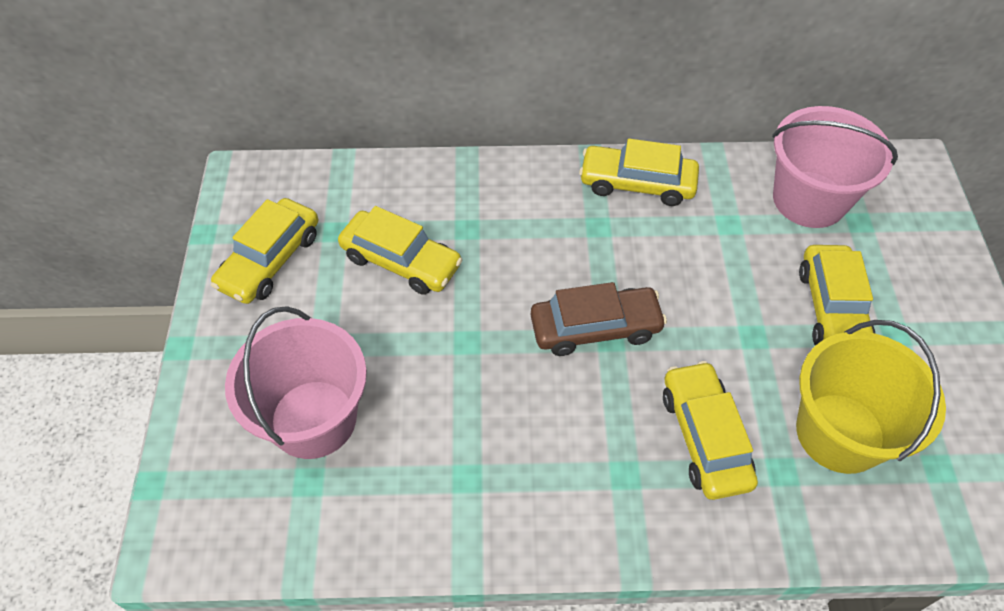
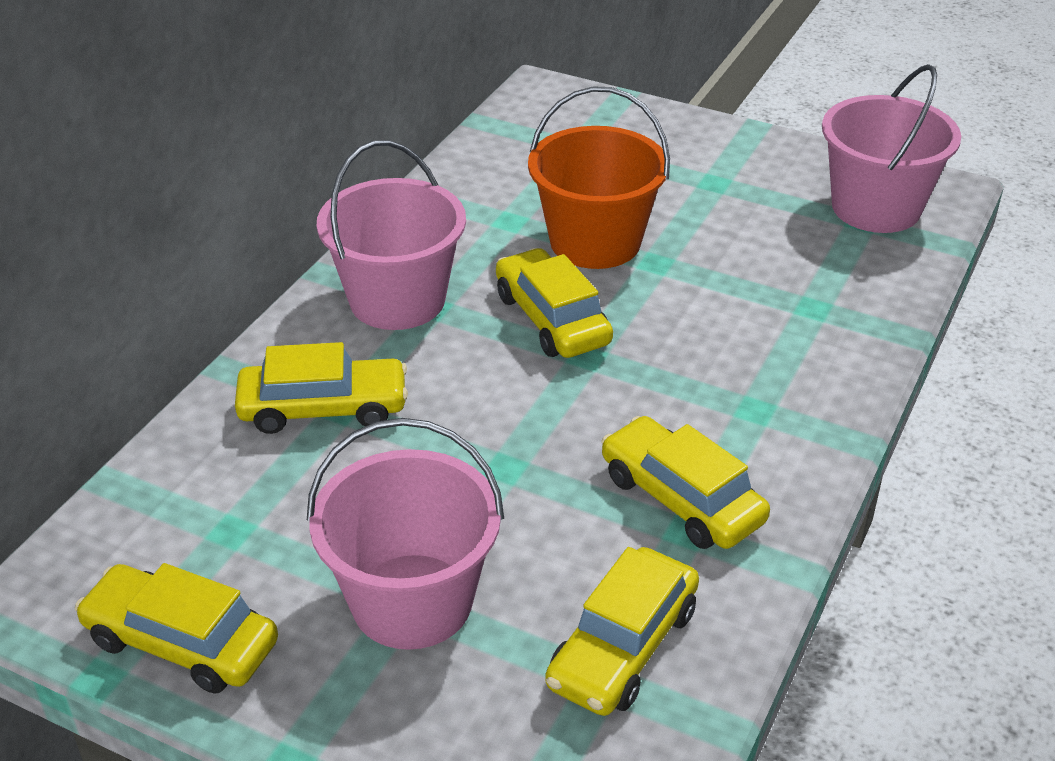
brown car: 1 -> 0
orange bucket: 0 -> 1
pink bucket: 2 -> 3
yellow bucket: 1 -> 0

